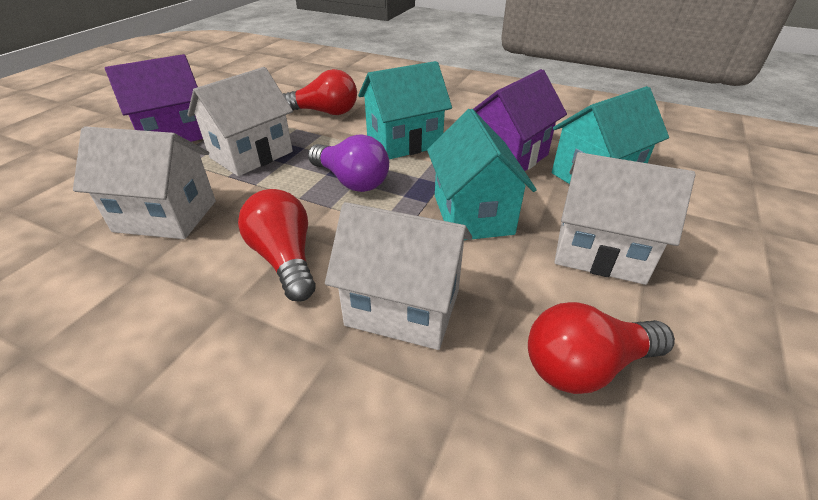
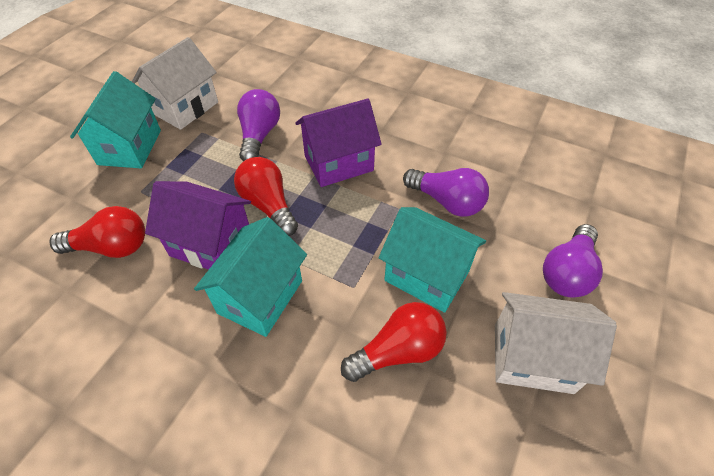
purple light bulb: 1 -> 3
white house: 4 -> 2

